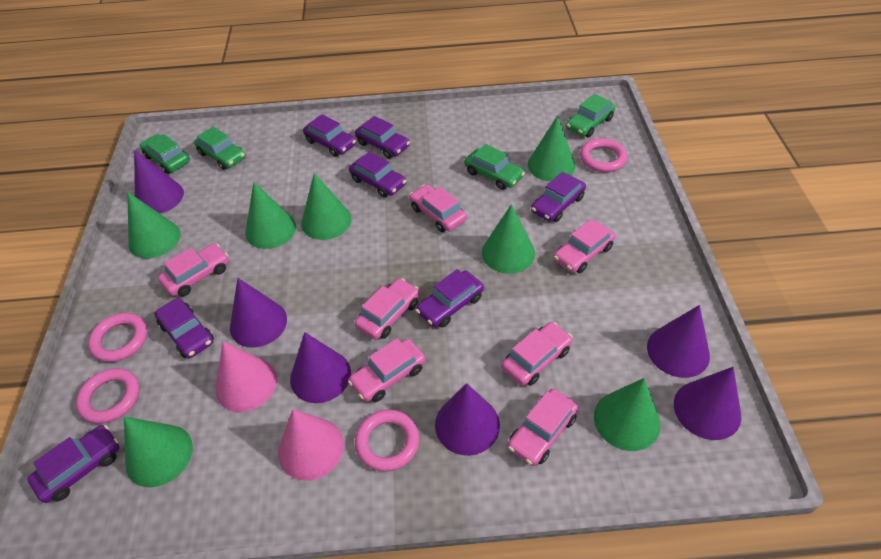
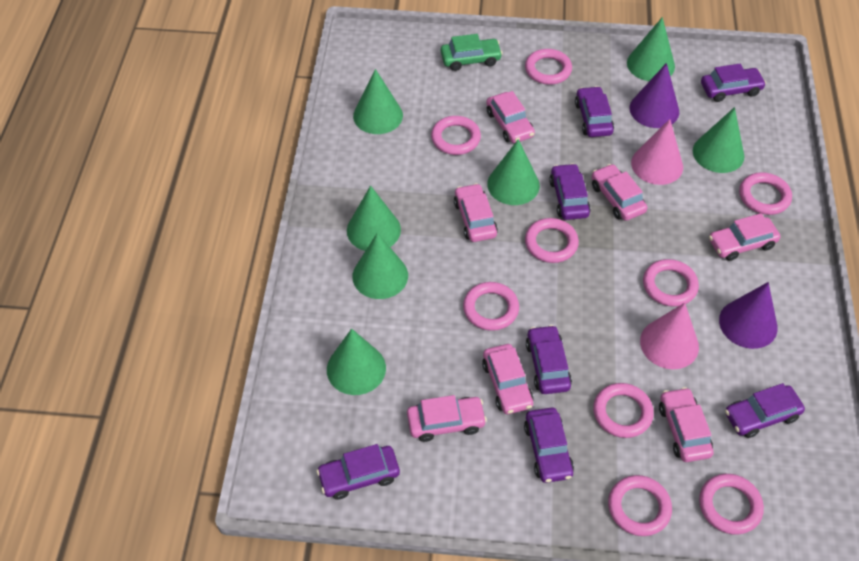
green car: 4 -> 1
pink ring: 4 -> 9
purple cone: 6 -> 2

